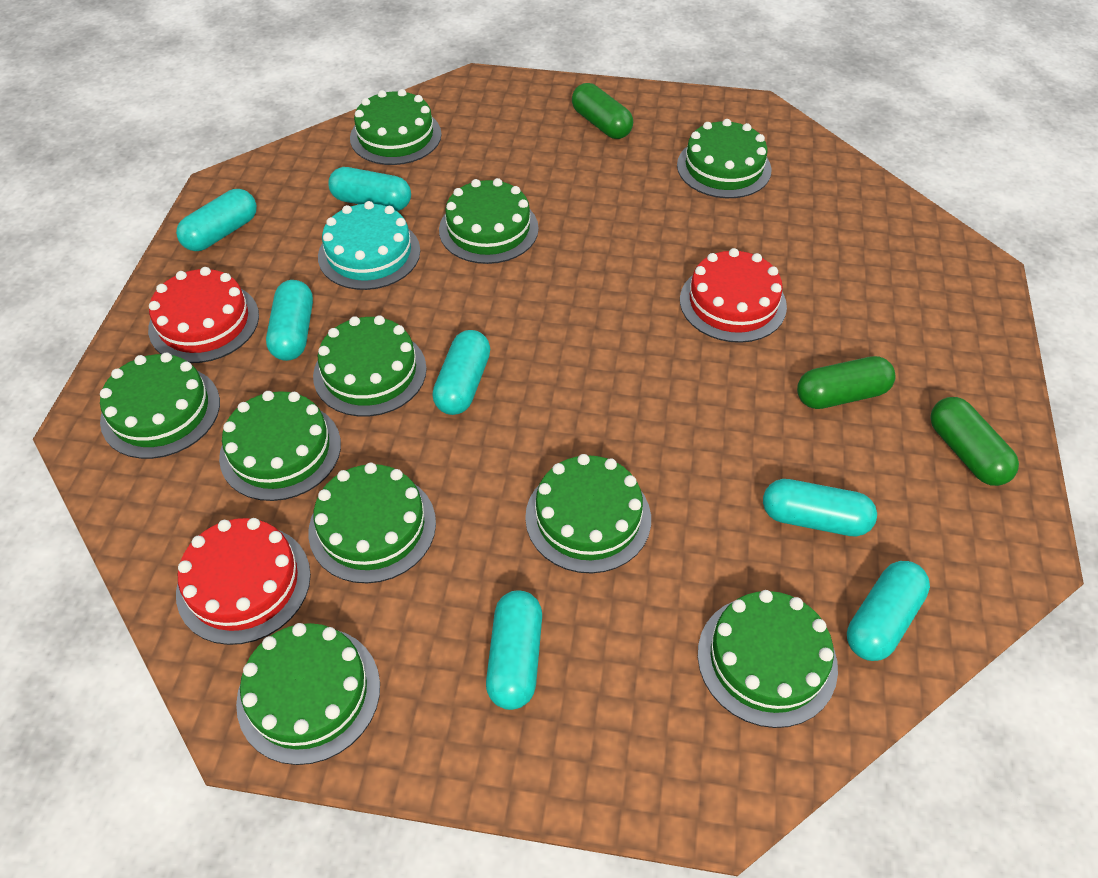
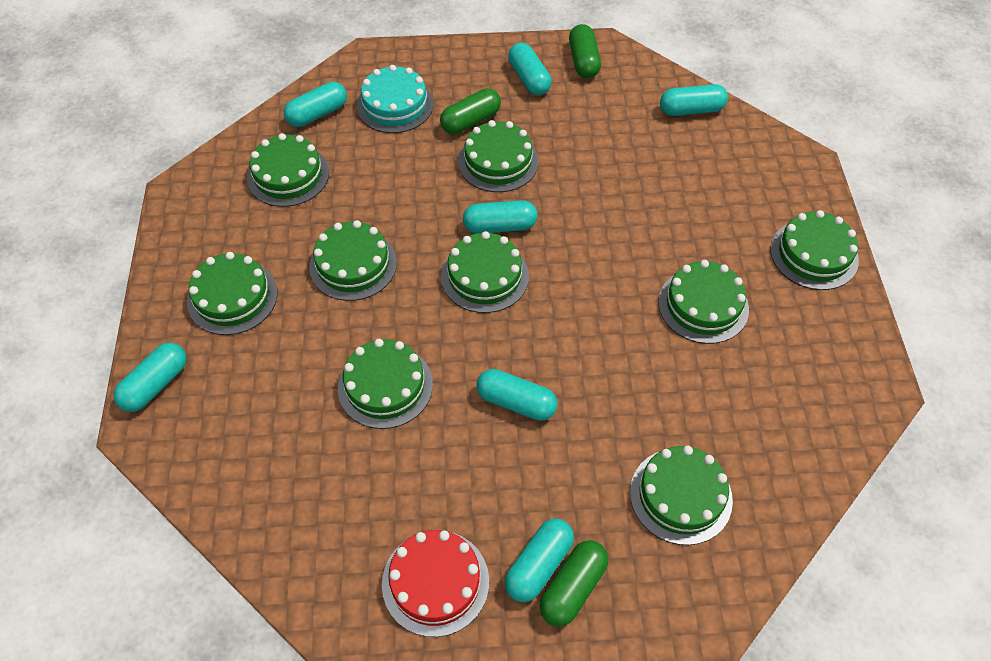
green cake: 10 -> 9
red cake: 3 -> 1

